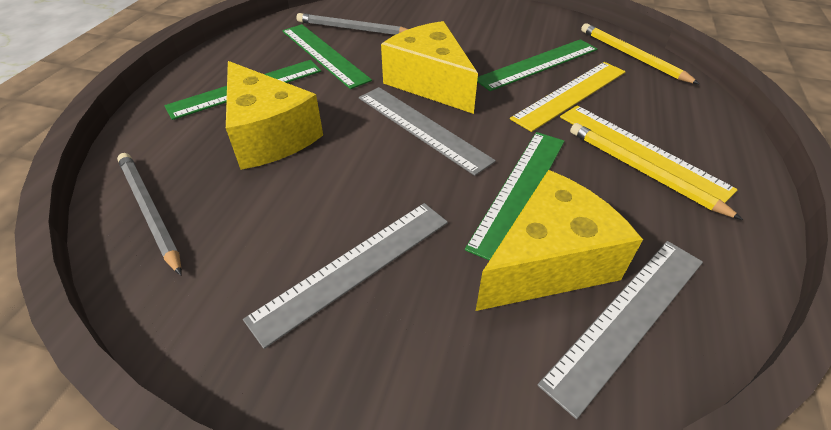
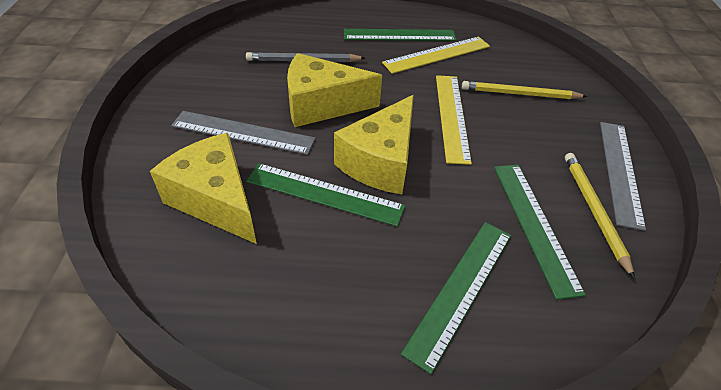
grey pencil: 2 -> 1
grey ruler: 3 -> 2

